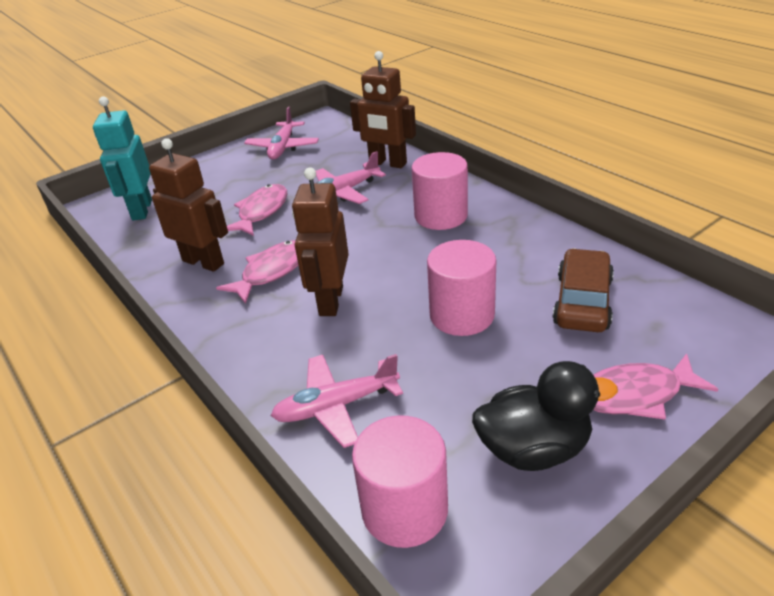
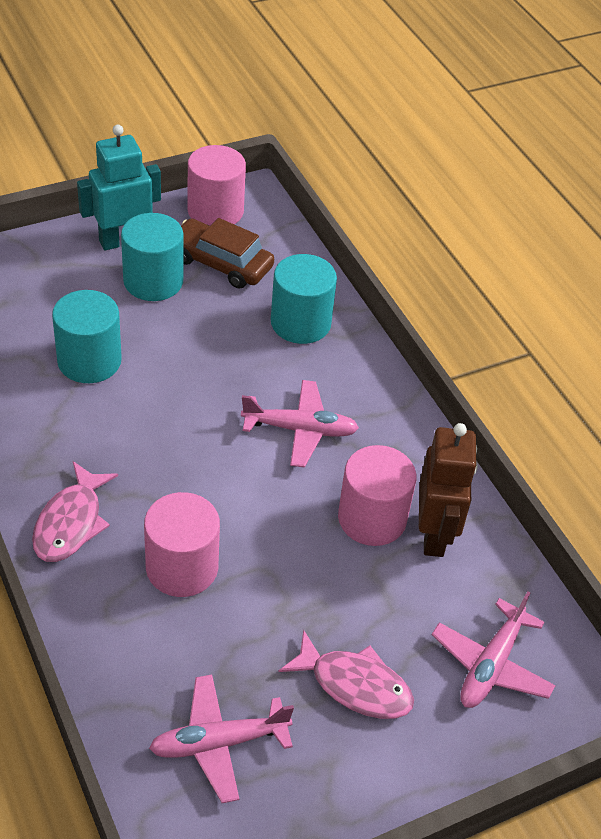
black duck: 1 -> 0
brown robot: 3 -> 1
pink fish: 3 -> 2
turquoise cylinder: 0 -> 3

